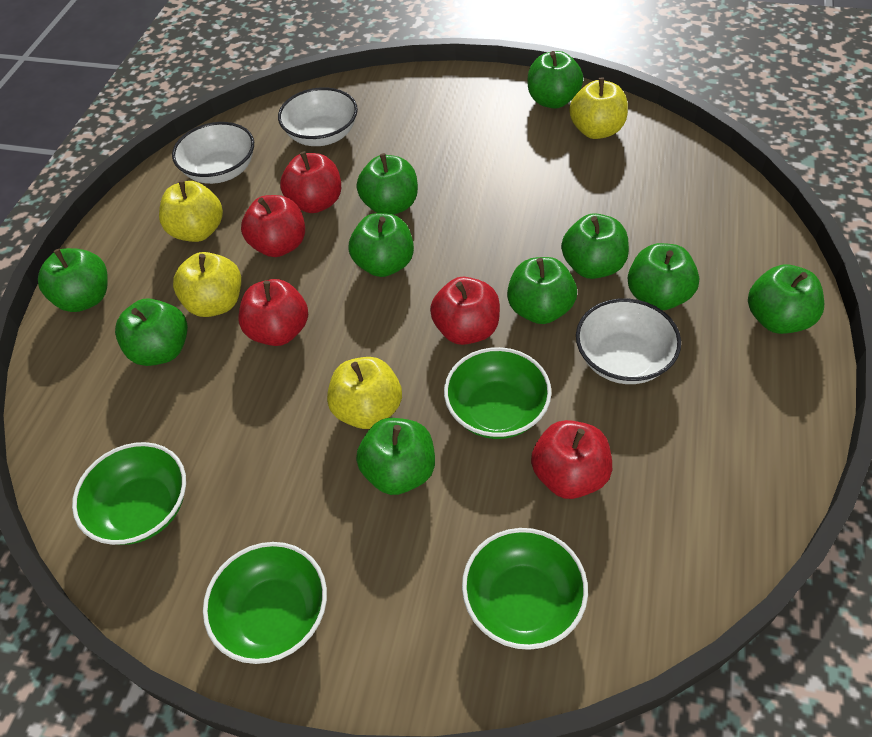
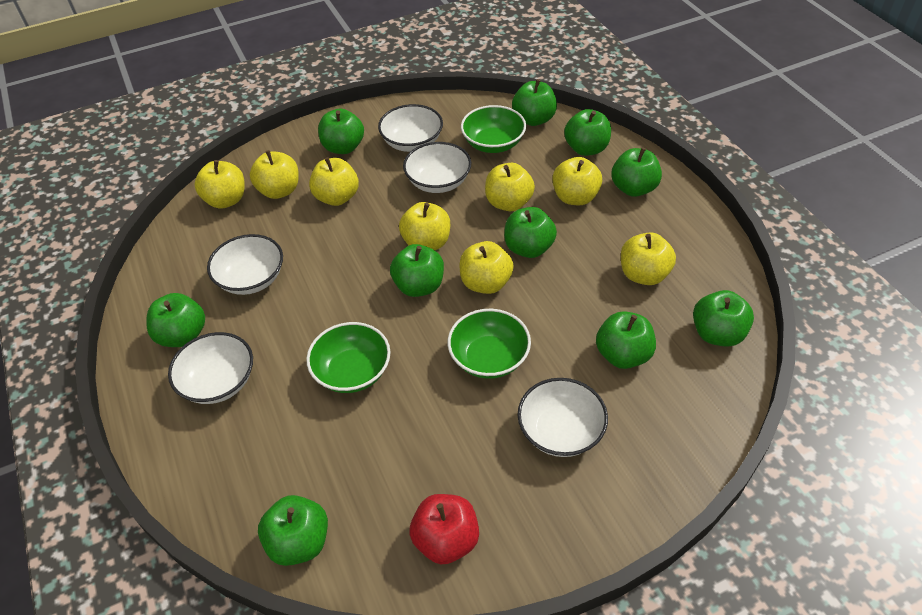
green bowl: 4 -> 3
red apple: 5 -> 1
white bowl: 3 -> 5
yellow apple: 4 -> 8

